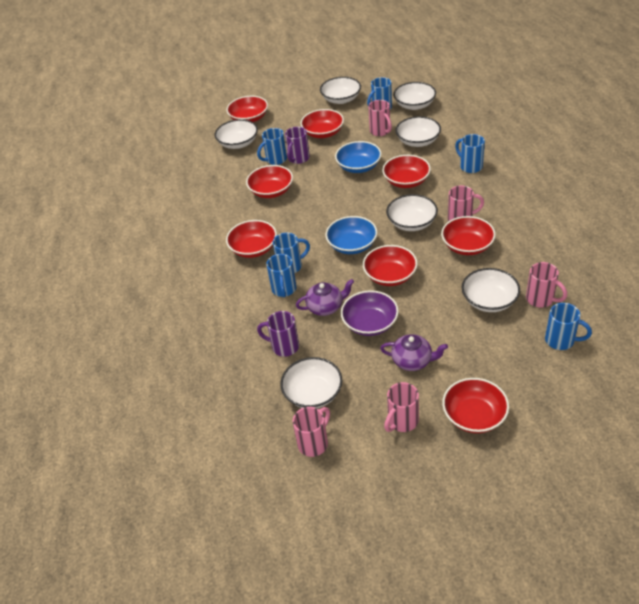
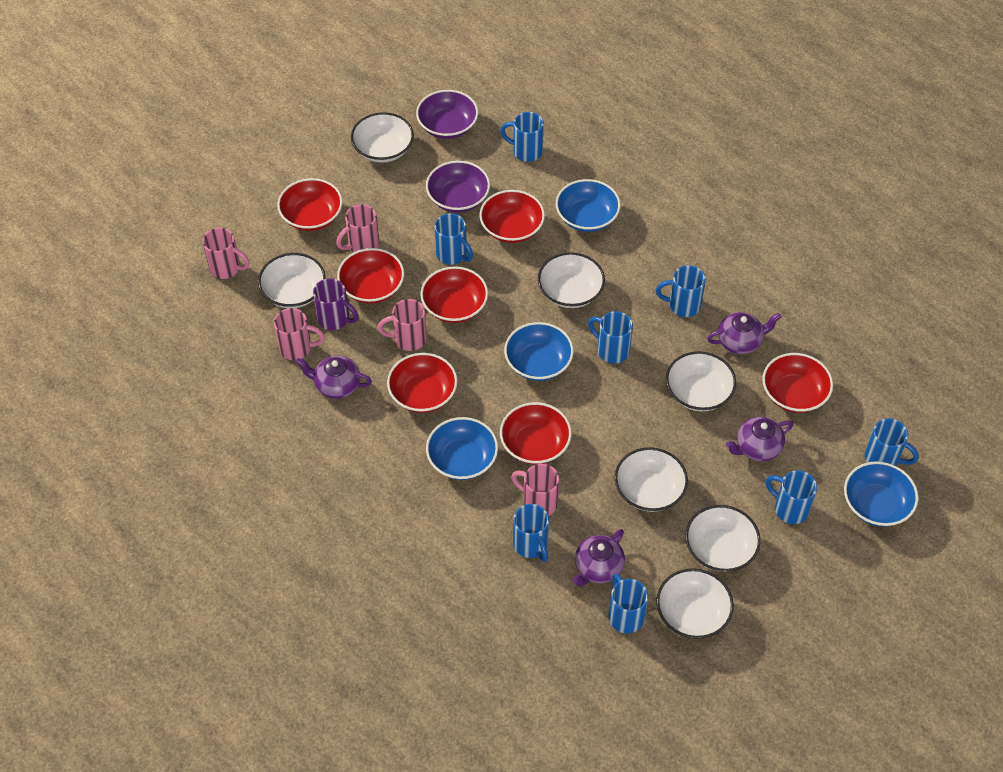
blue bowl: 2 -> 4
blue mug: 6 -> 8
purple bowl: 1 -> 2
purple mug: 2 -> 1
purple teapot: 2 -> 4
red bowl: 8 -> 7

